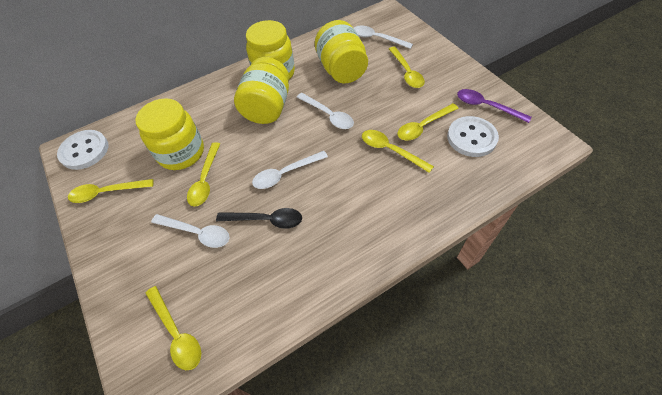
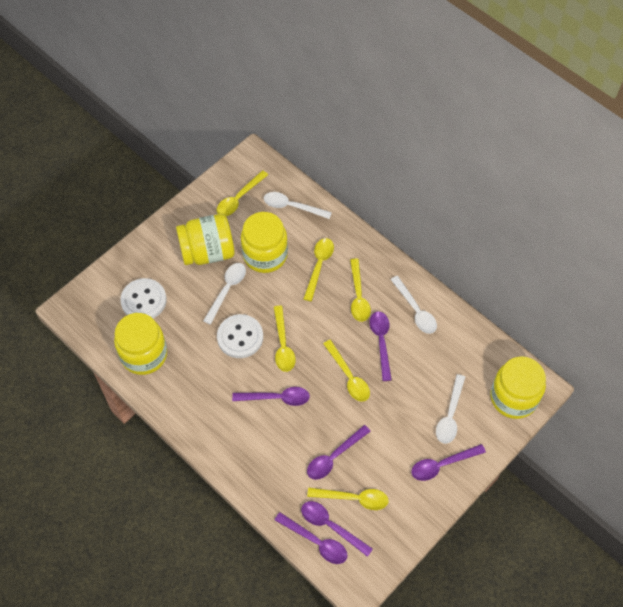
black spoon: 1 -> 0
purple spoon: 1 -> 6

